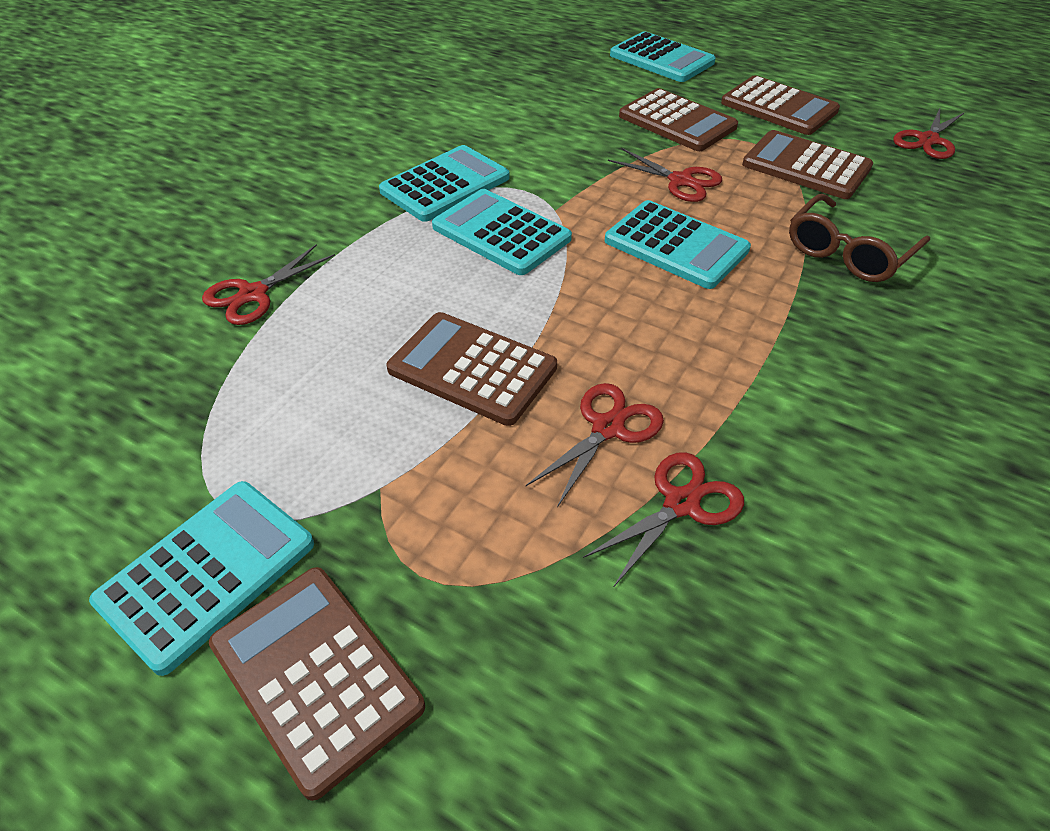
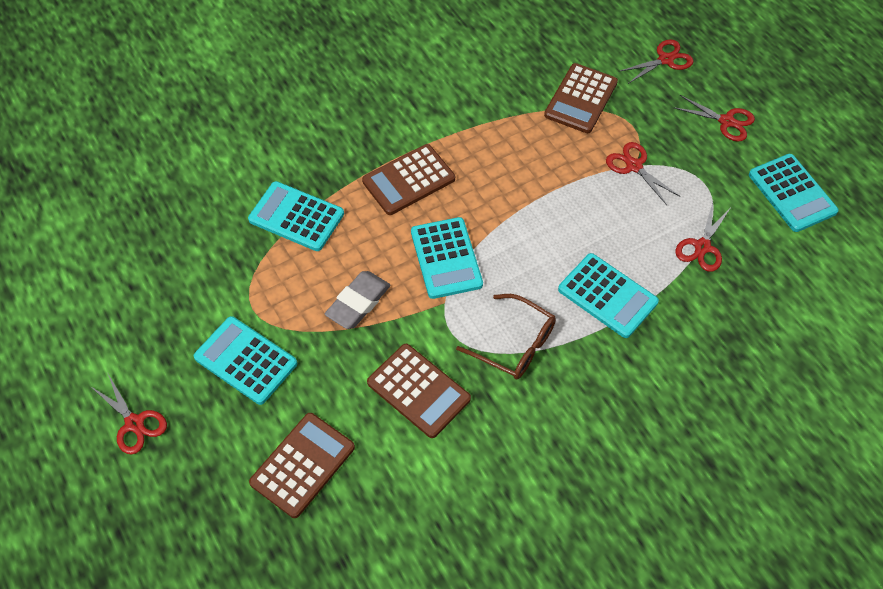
brown calculator: 5 -> 4
grey eraser: 0 -> 1

